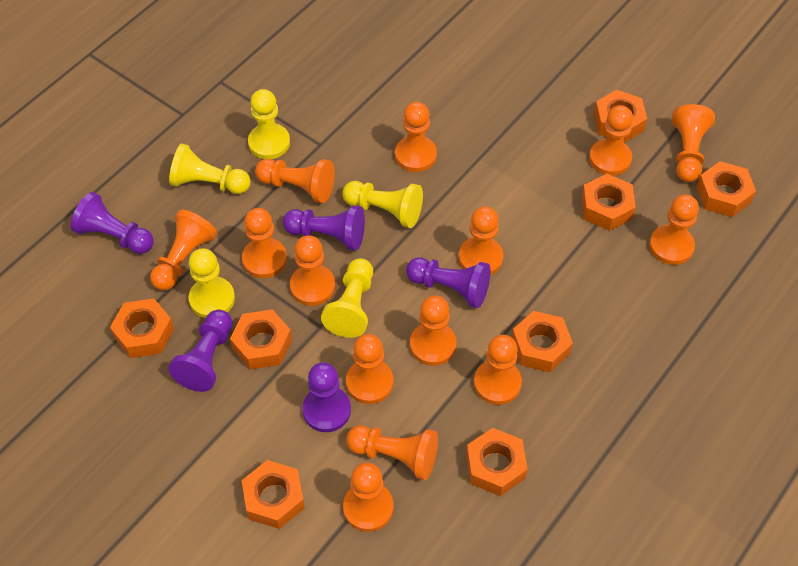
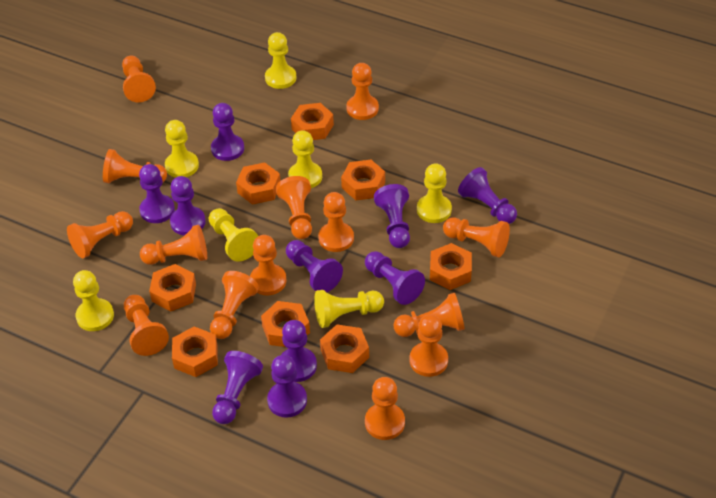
purple pawn: 5 -> 10
yellow pawn: 5 -> 7

